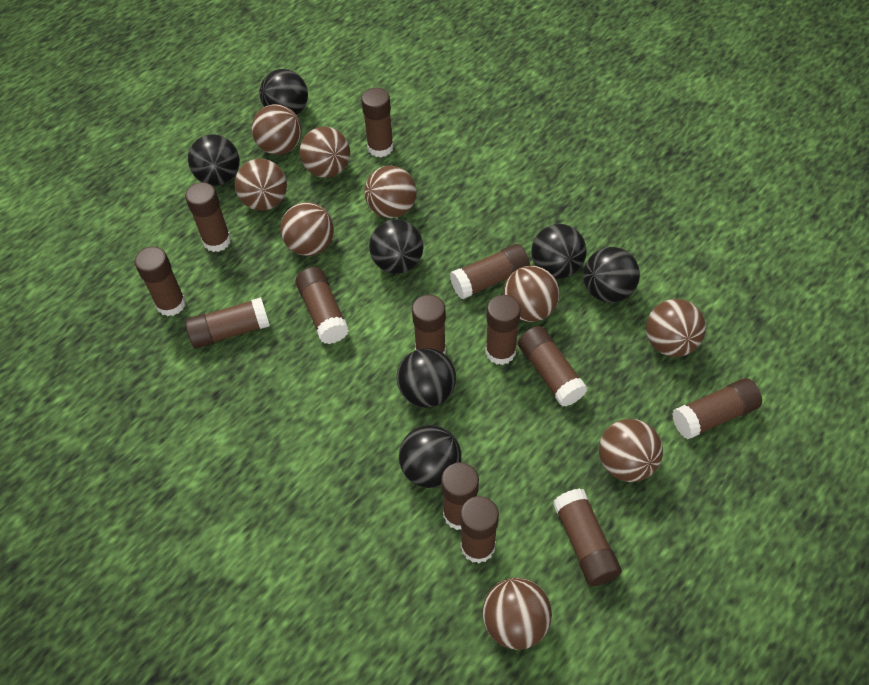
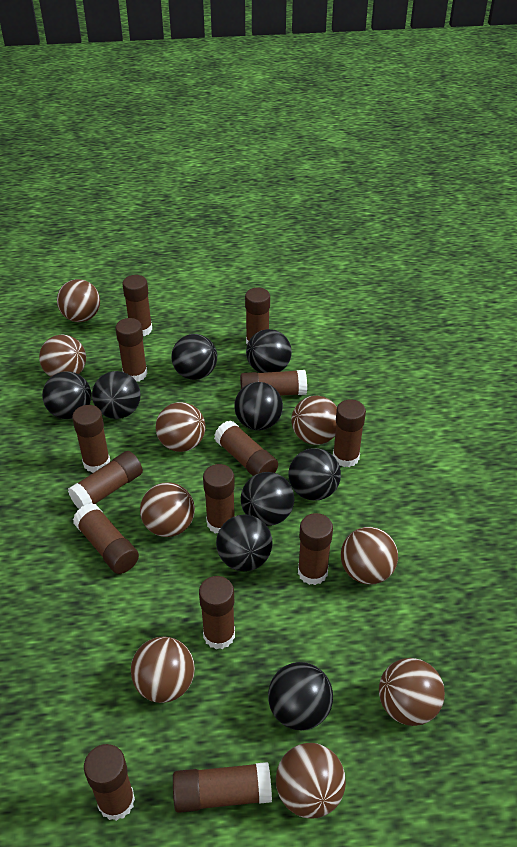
black ball: 7 -> 9
brown glue stick: 13 -> 14

